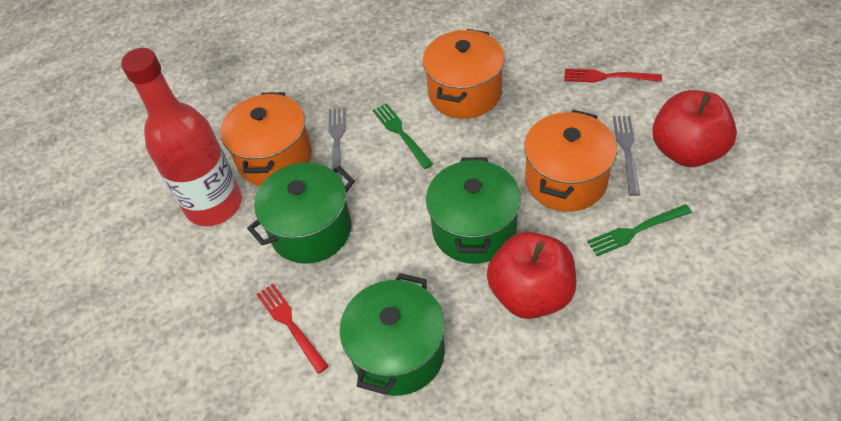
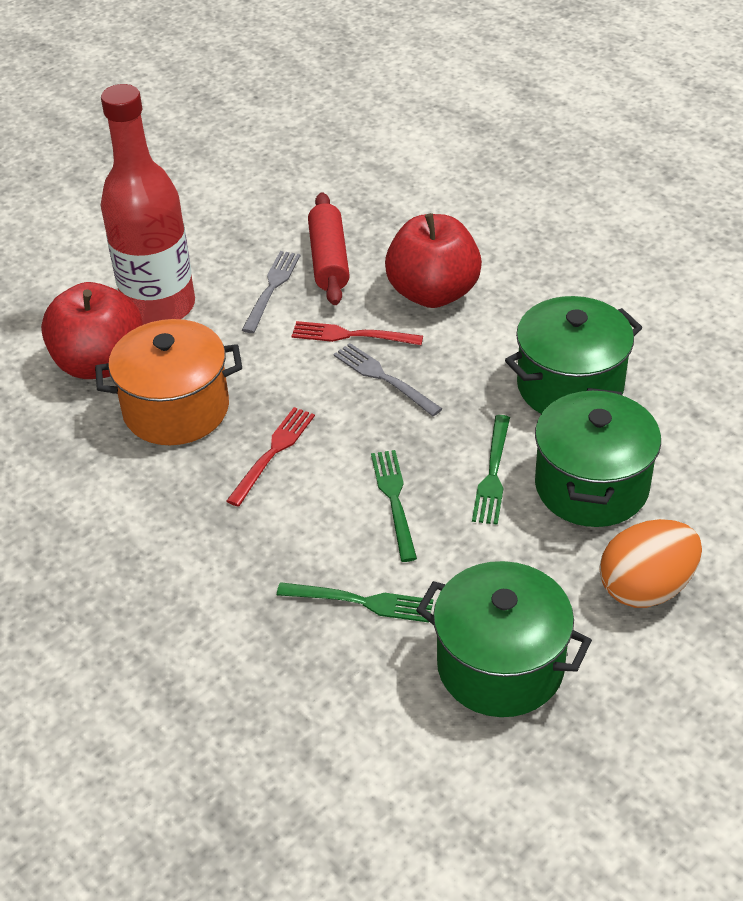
green fork: 2 -> 3
orange egg: 0 -> 1
orange pot: 3 -> 1
red rolling pin: 0 -> 1

